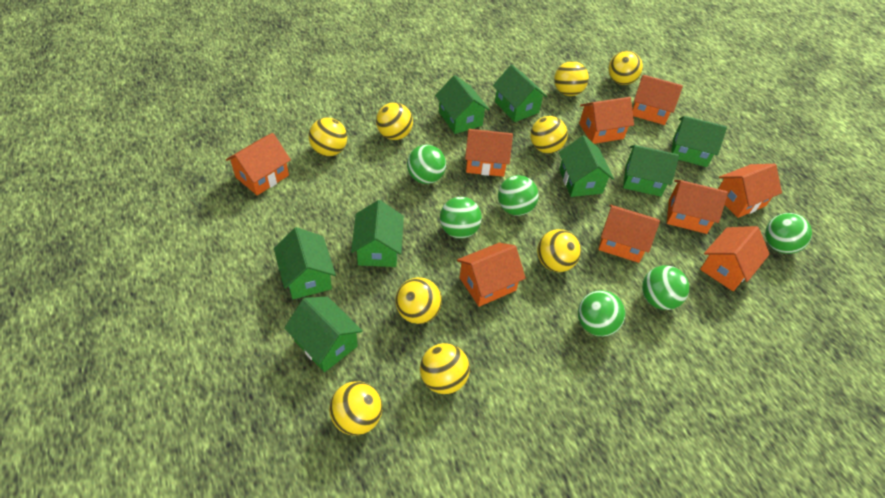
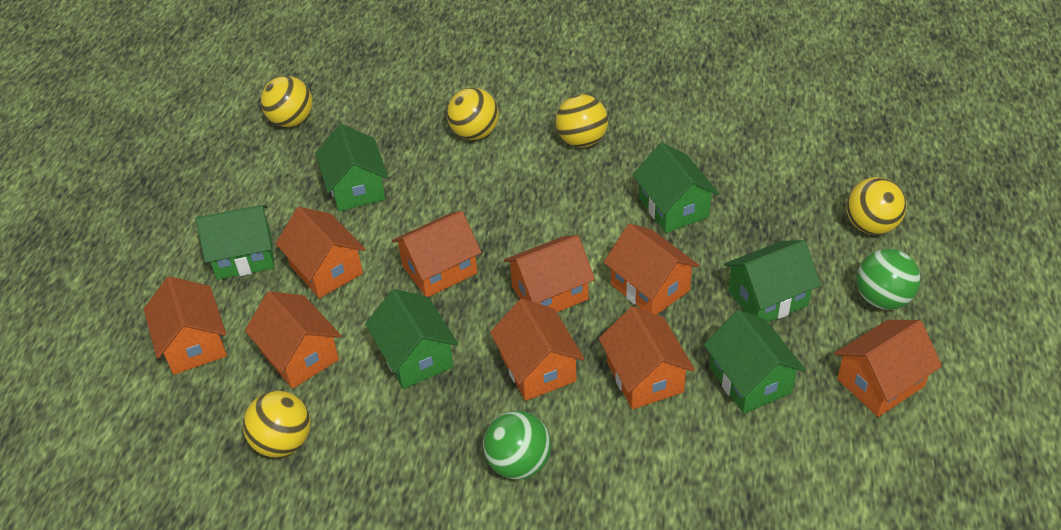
green ball: 6 -> 2
green house: 8 -> 6
yellow ball: 9 -> 5

